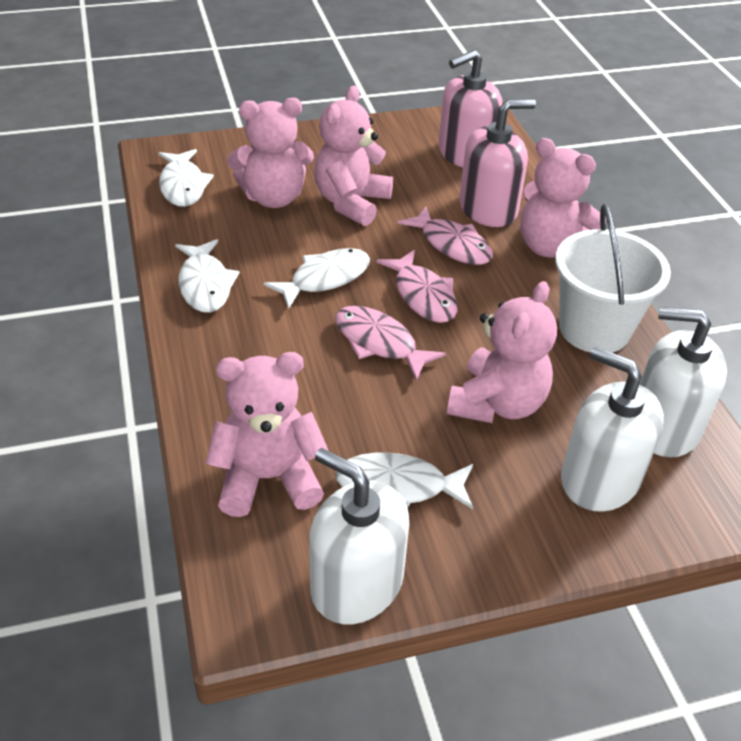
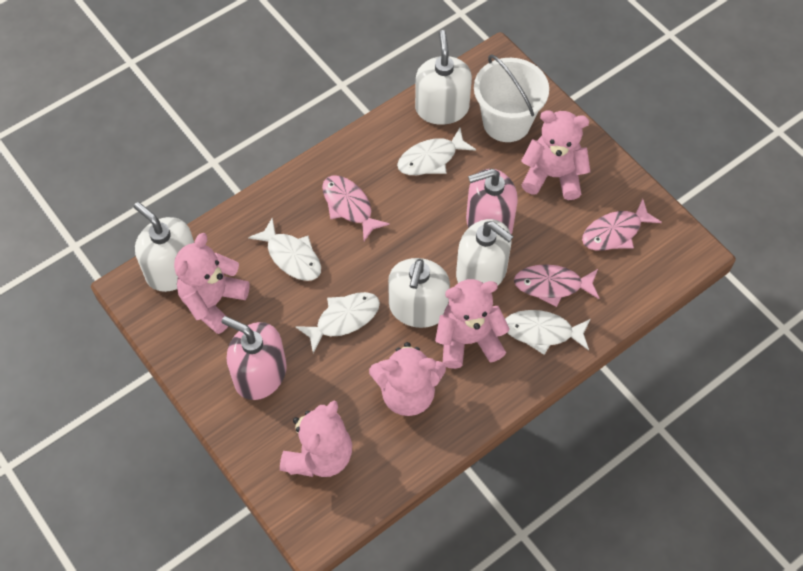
white soap dispenser: 3 -> 4

